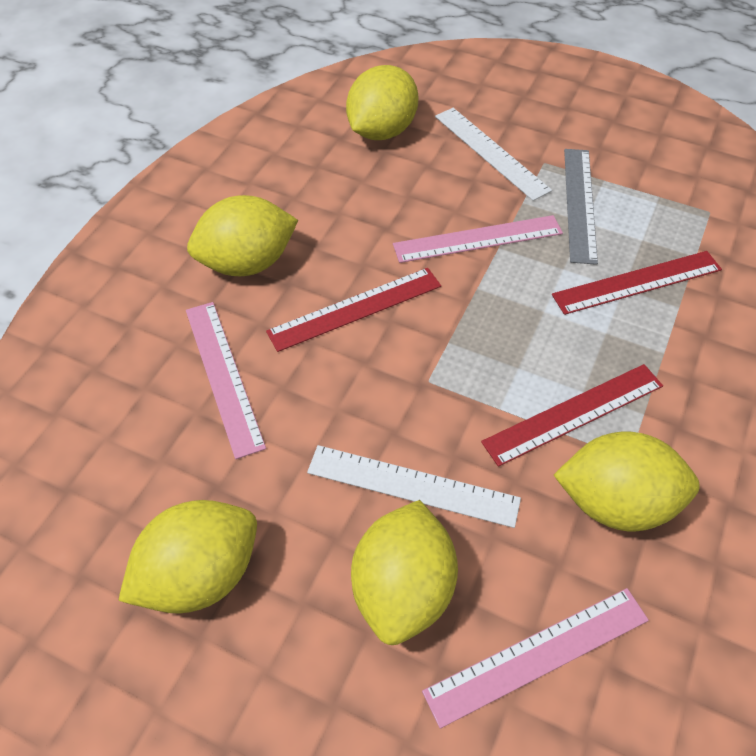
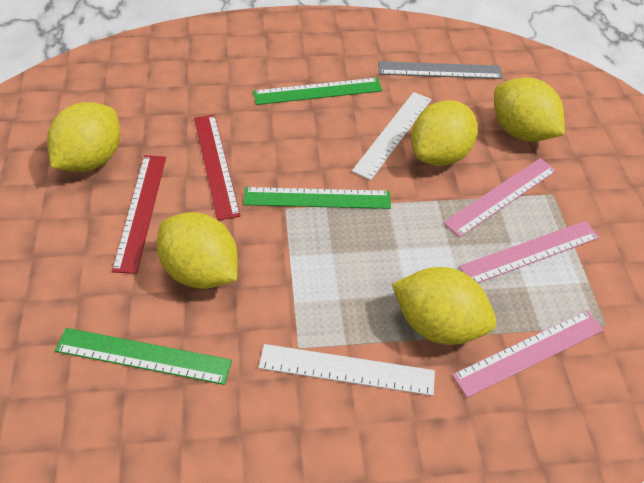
green ruler: 0 -> 3
red ruler: 3 -> 2

